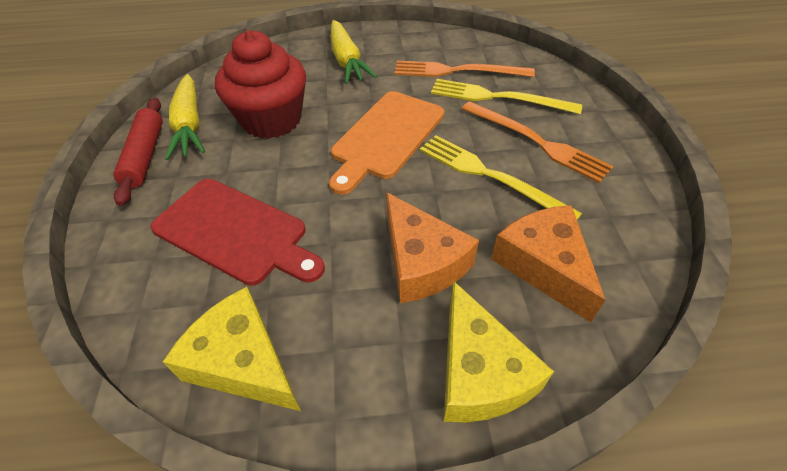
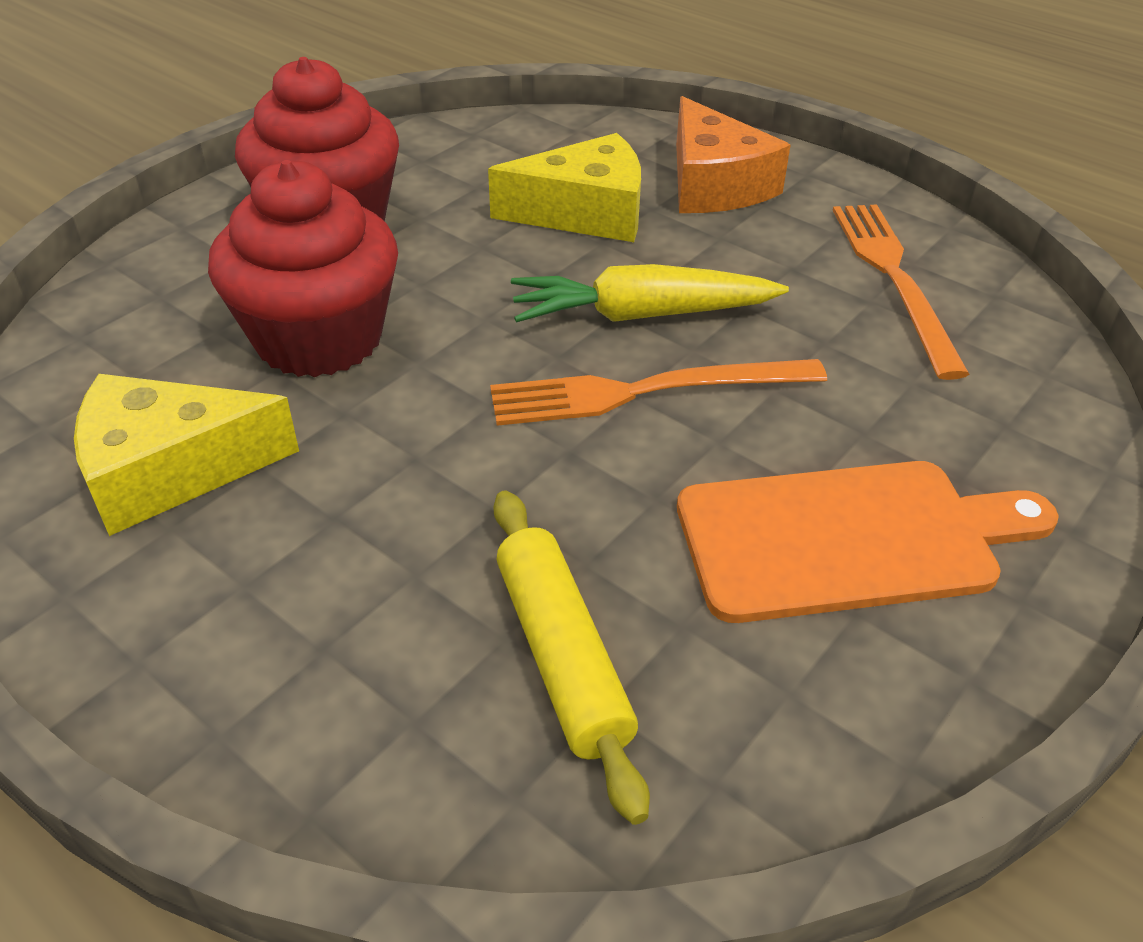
orange cheese: 2 -> 1
red cupcake: 1 -> 2
red cutting board: 1 -> 0
red rolling pin: 1 -> 0
yellow carrot: 2 -> 1
yellow fork: 2 -> 0
yellow rolling pin: 0 -> 1

